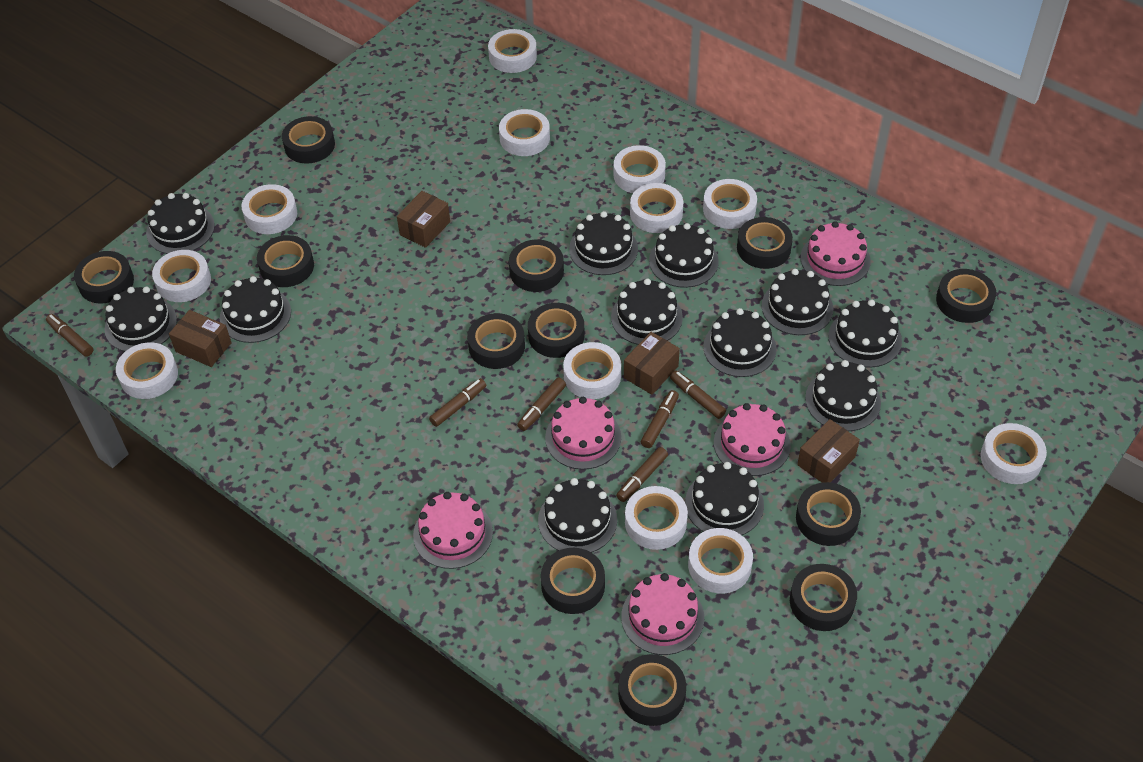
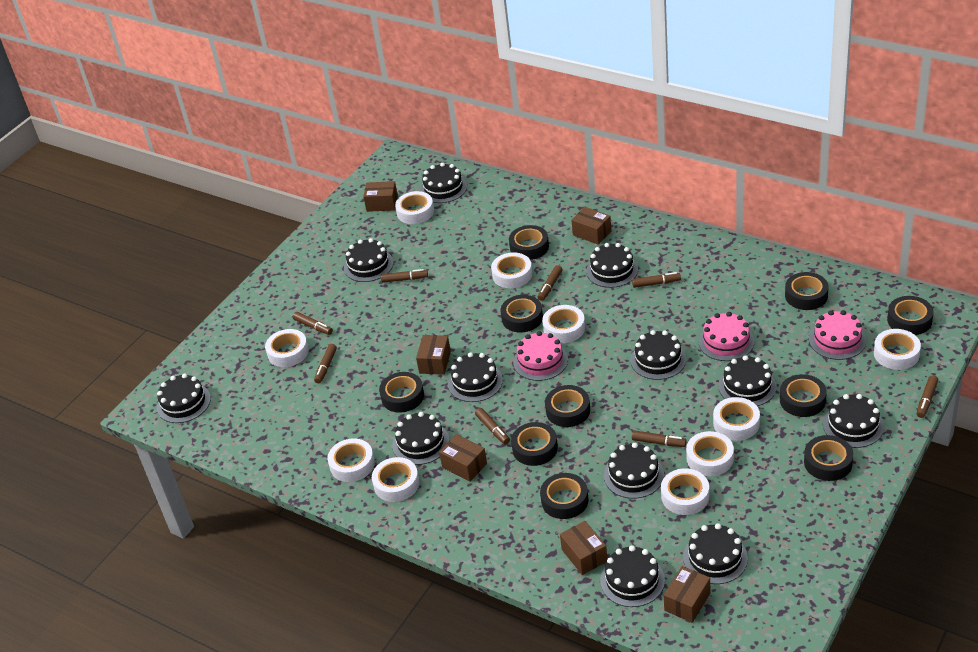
black tape: 12 -> 10
brown box: 4 -> 6
brown marker: 6 -> 8
pink cake: 5 -> 3
white tape: 12 -> 10

